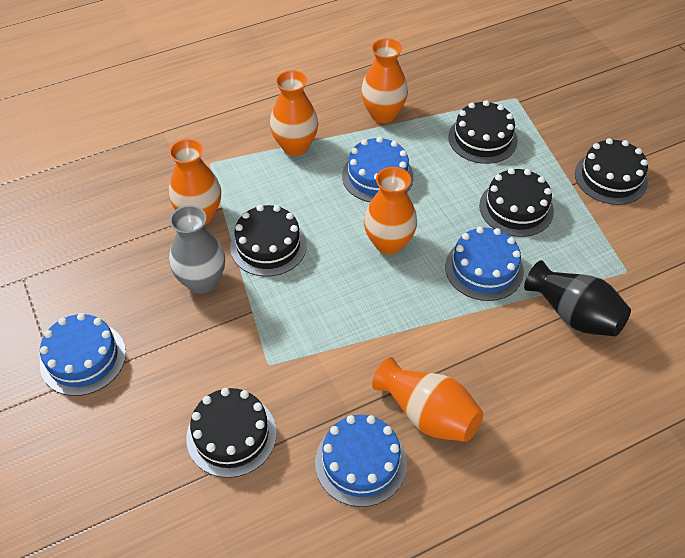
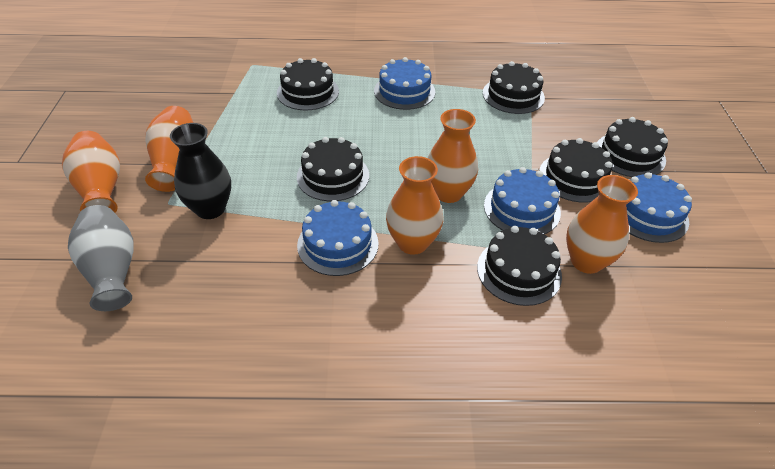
black cake: 5 -> 6

